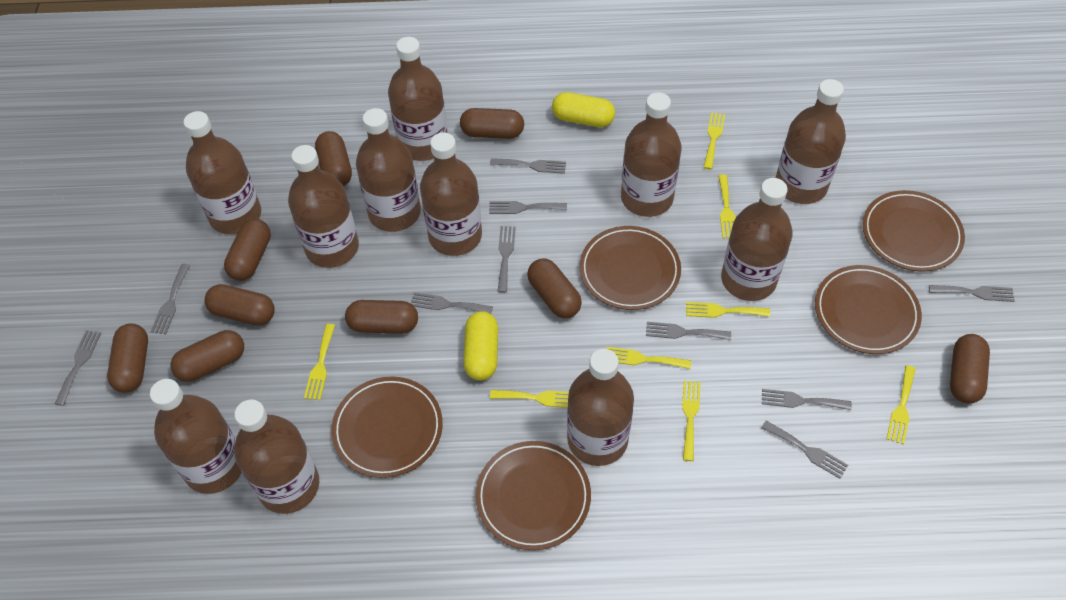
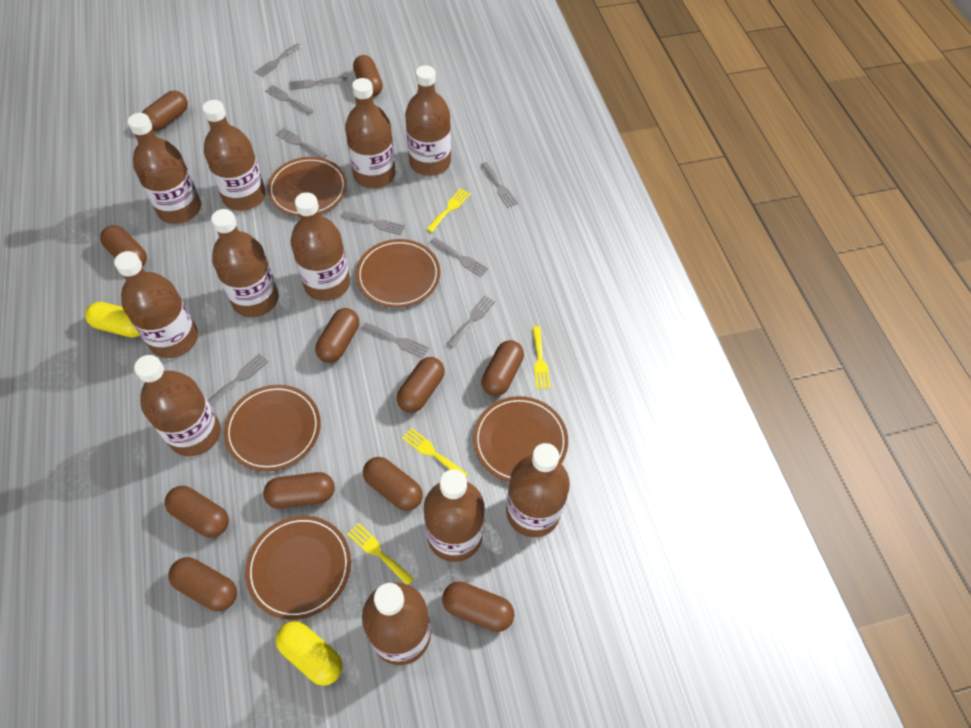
brown capsule: 9 -> 11
yellow fork: 8 -> 4

